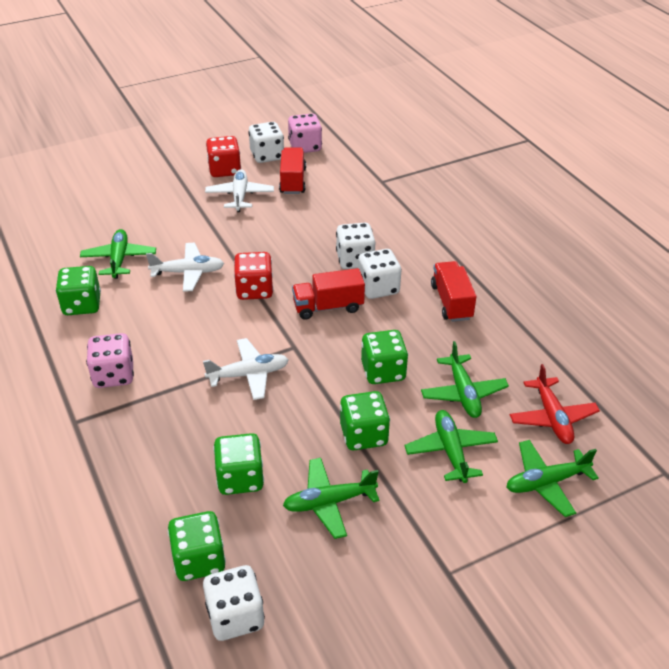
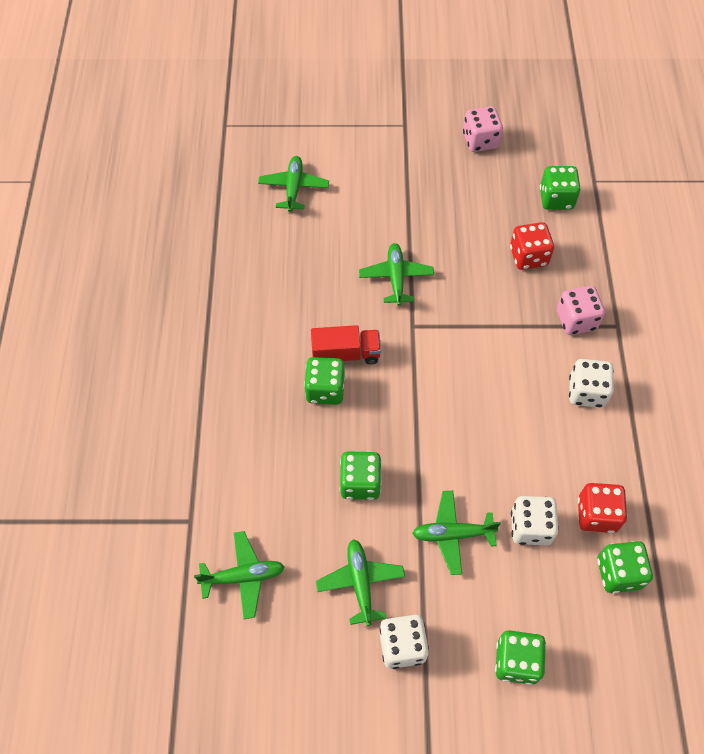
red plane: 1 -> 0
red truck: 3 -> 1
white dice: 4 -> 3
white plane: 3 -> 0

